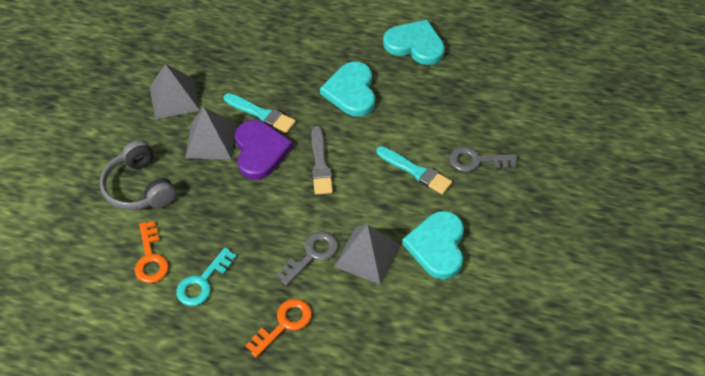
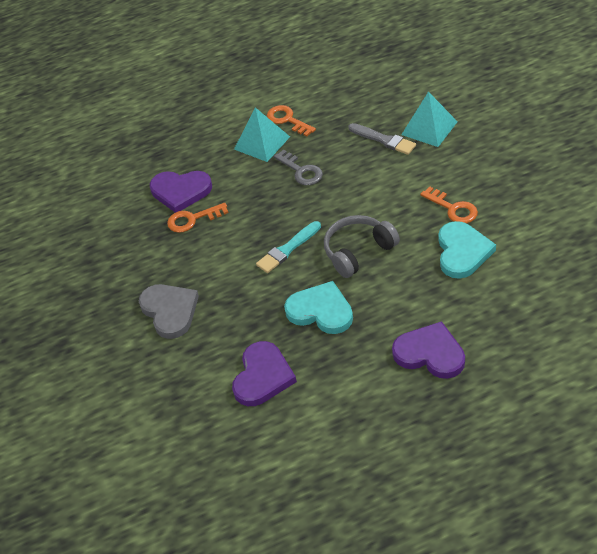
grey heart: 0 -> 1
grey key: 2 -> 1
grey pyramid: 3 -> 0
orange key: 2 -> 3
purple heart: 1 -> 3
turquoise brush: 2 -> 1
turquoise heart: 3 -> 2
turquoise key: 1 -> 0
turquoise pyramid: 0 -> 2

